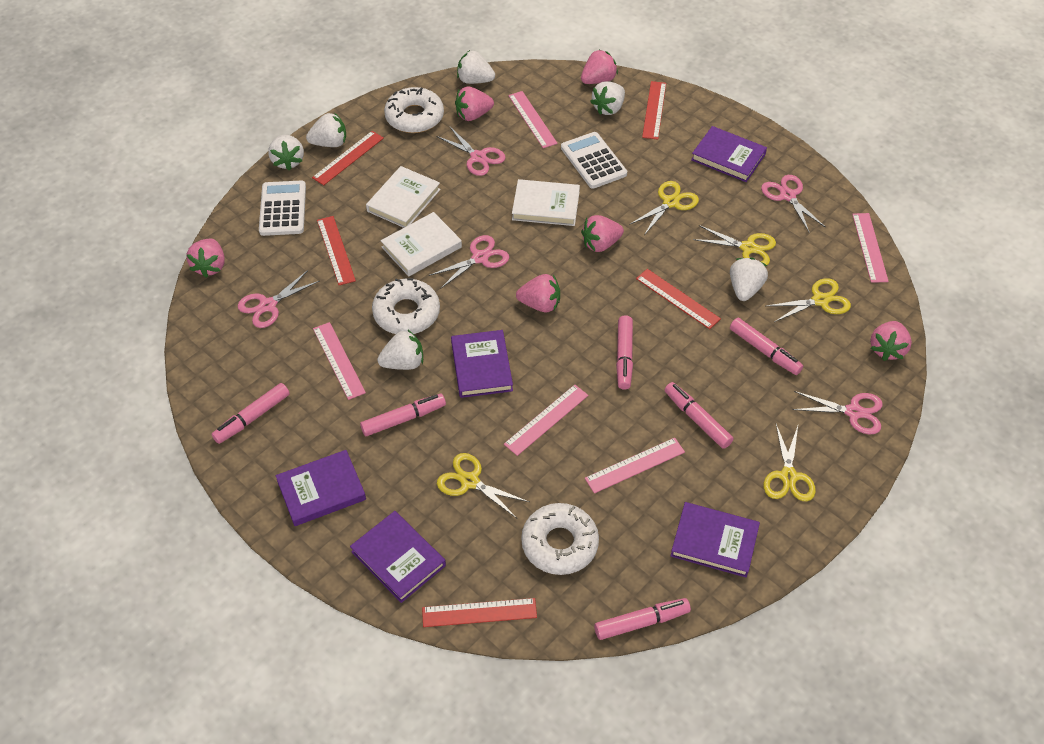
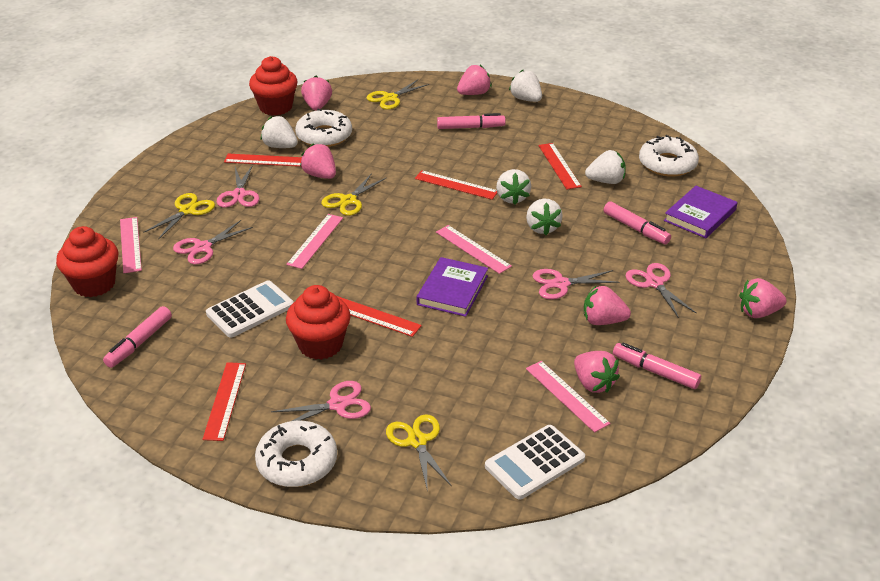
pink marker: 6 -> 4
pink ruler: 5 -> 4
purple book: 5 -> 2
red cupcake: 0 -> 3
white book: 3 -> 0
white strawberry: 6 -> 5
yellow scissors: 5 -> 4

